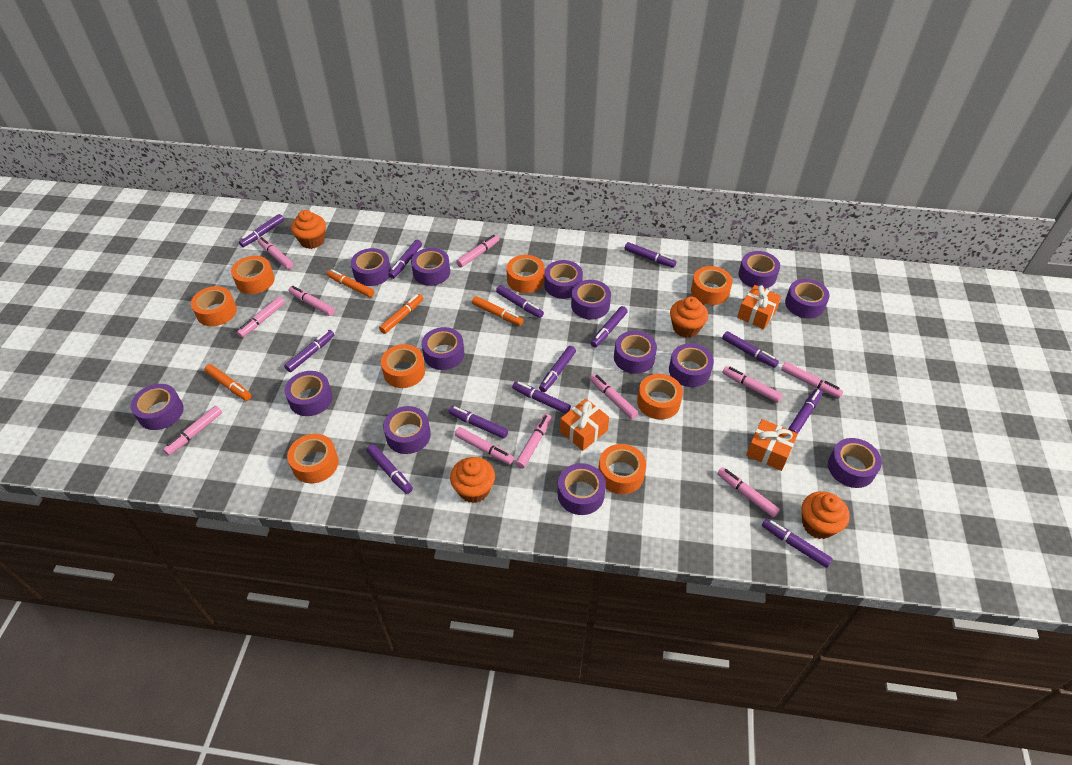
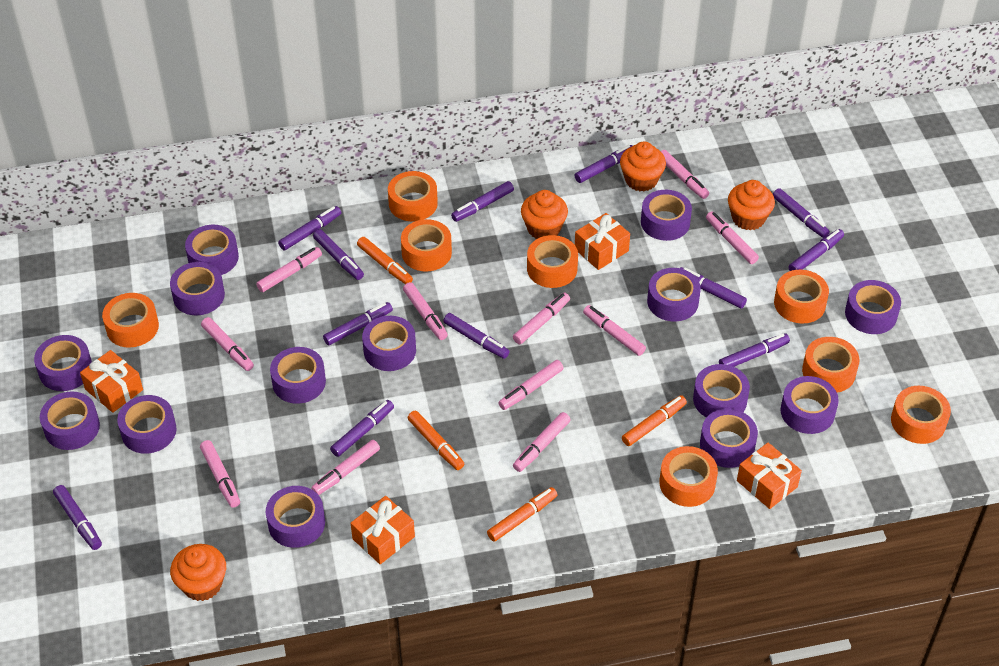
orange gift: 3 -> 4
purple marker: 13 -> 12

